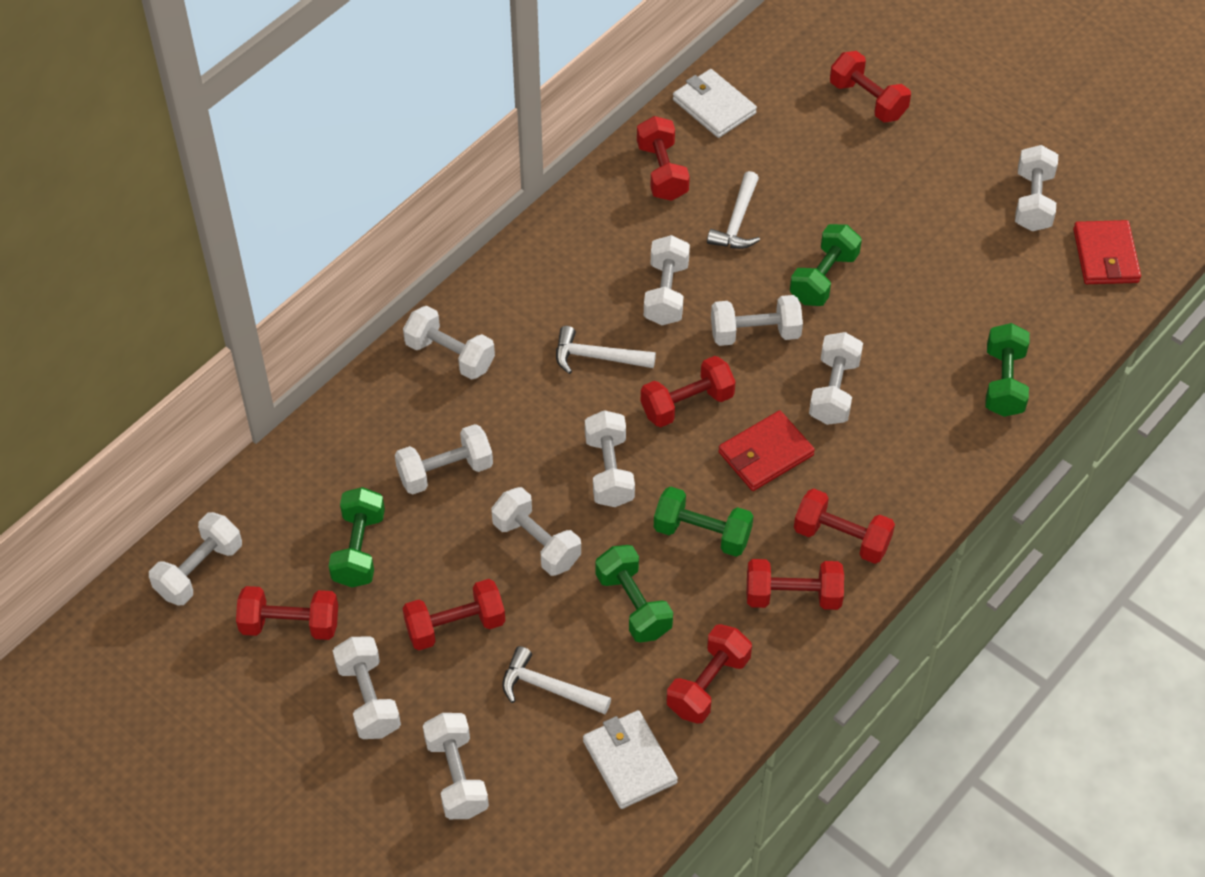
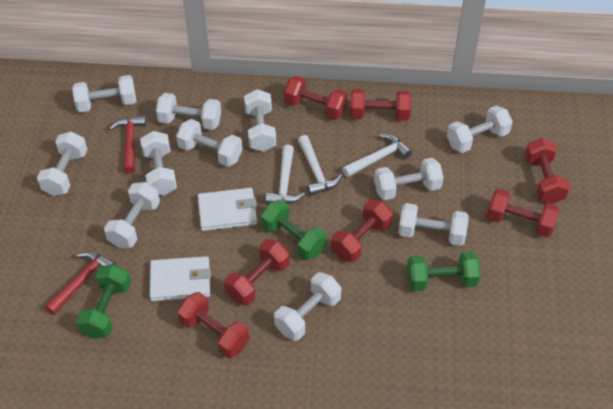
green dumbbell: 5 -> 3
red dumbbell: 8 -> 7
red hammer: 0 -> 2
red wallet: 2 -> 0

